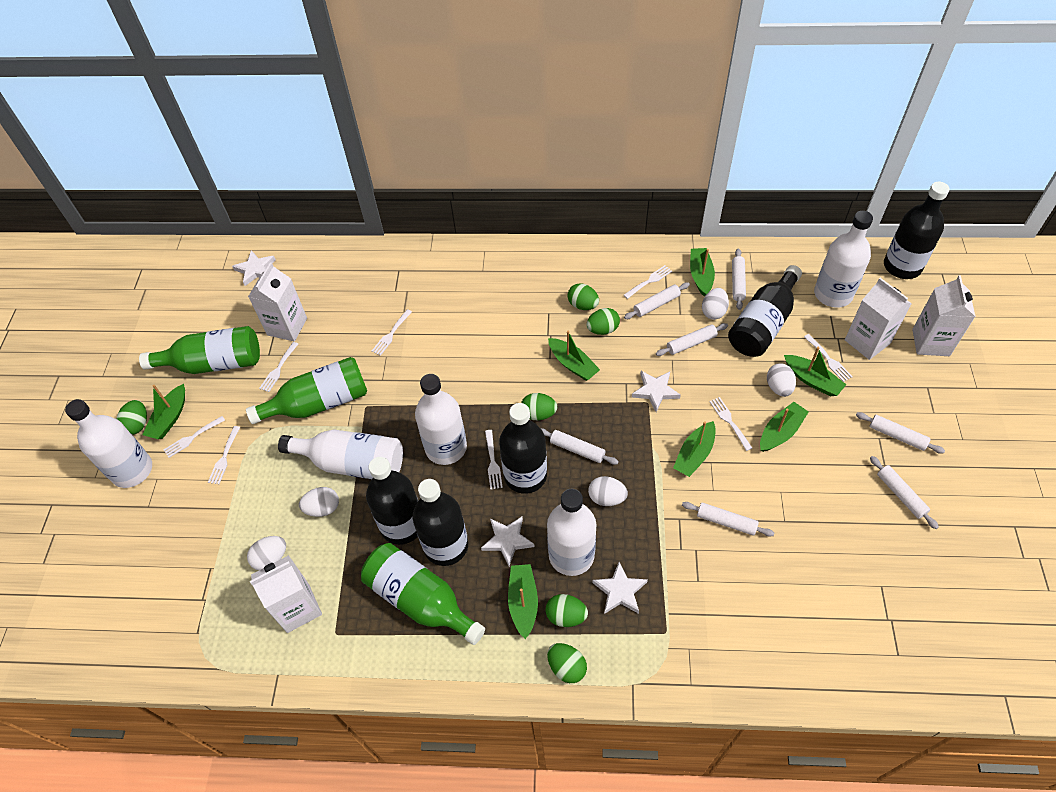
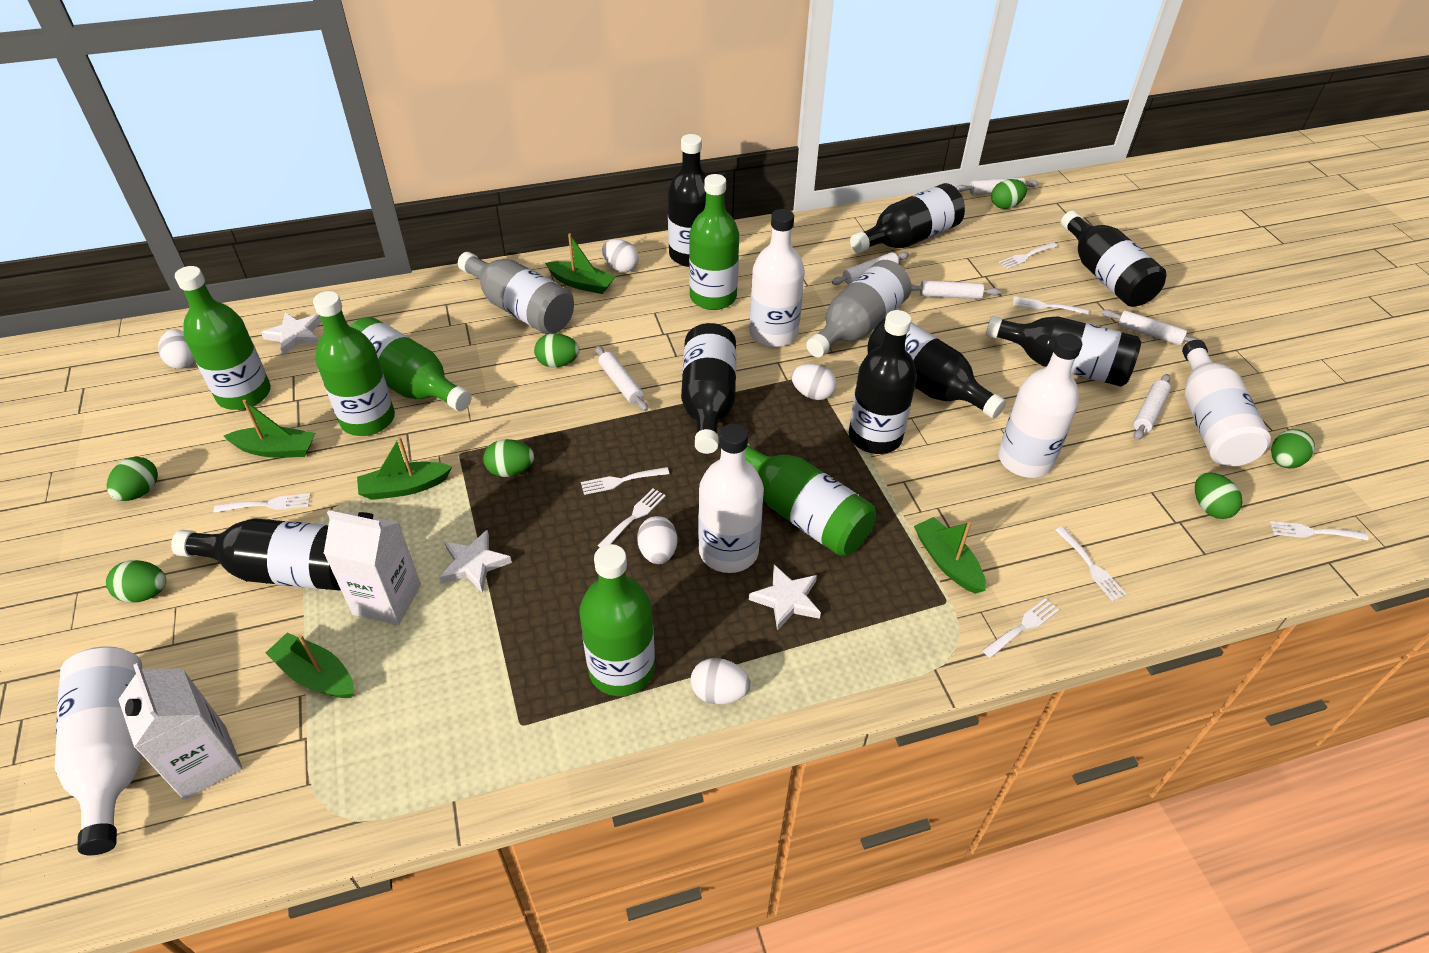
black bottle: 5 -> 8
green boat: 7 -> 5
green bottle: 3 -> 6
green egg: 6 -> 7
grey bottle: 0 -> 2
white carton: 4 -> 2
white rolling pin: 7 -> 6
white star: 4 -> 3

